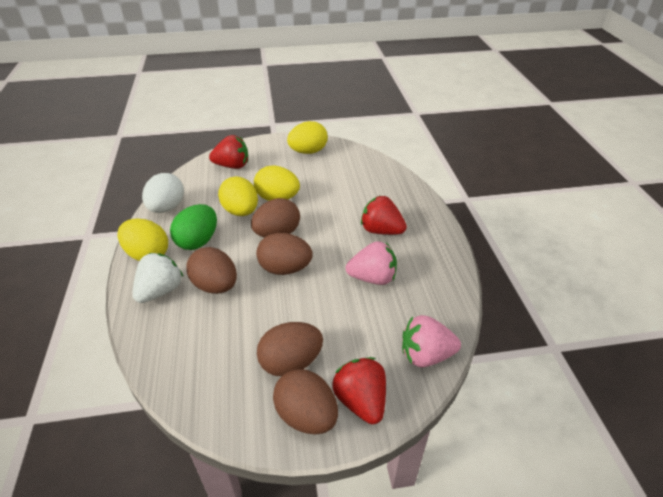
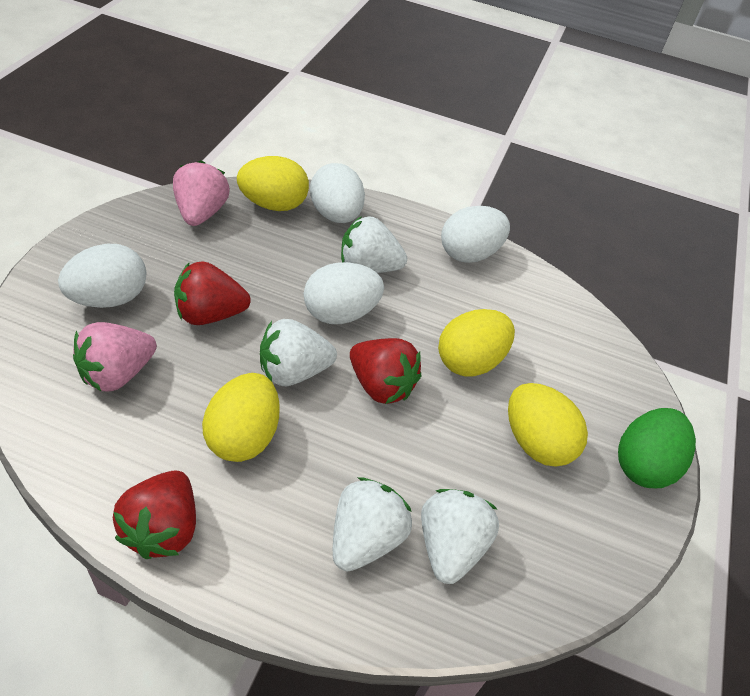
brown egg: 5 -> 0
white egg: 1 -> 4
white strawberry: 1 -> 4

